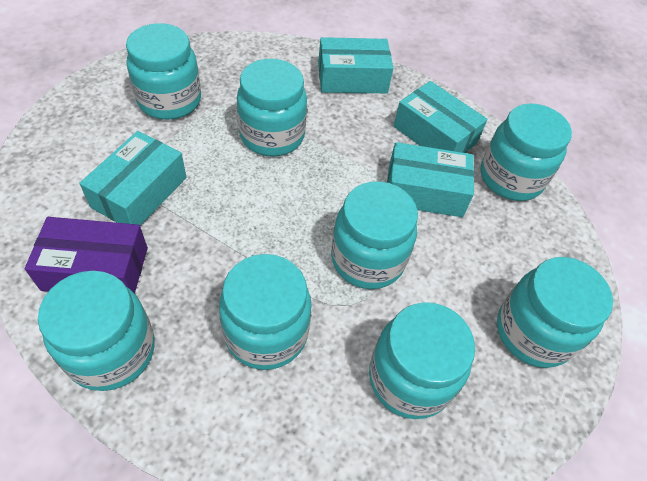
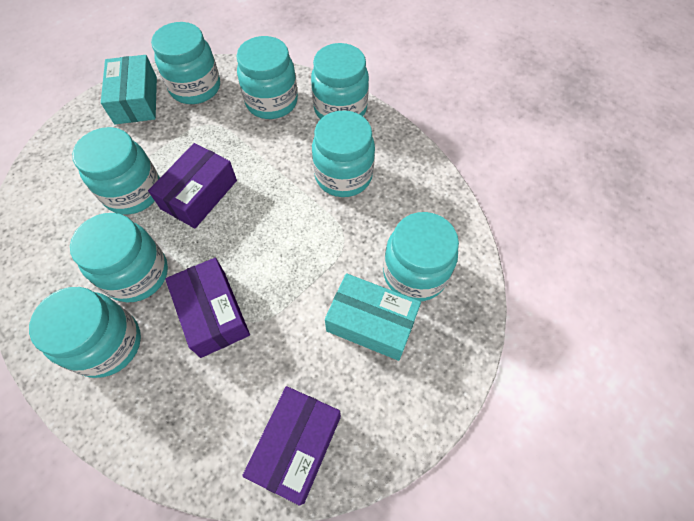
purple box: 1 -> 3
turquoise box: 4 -> 2

